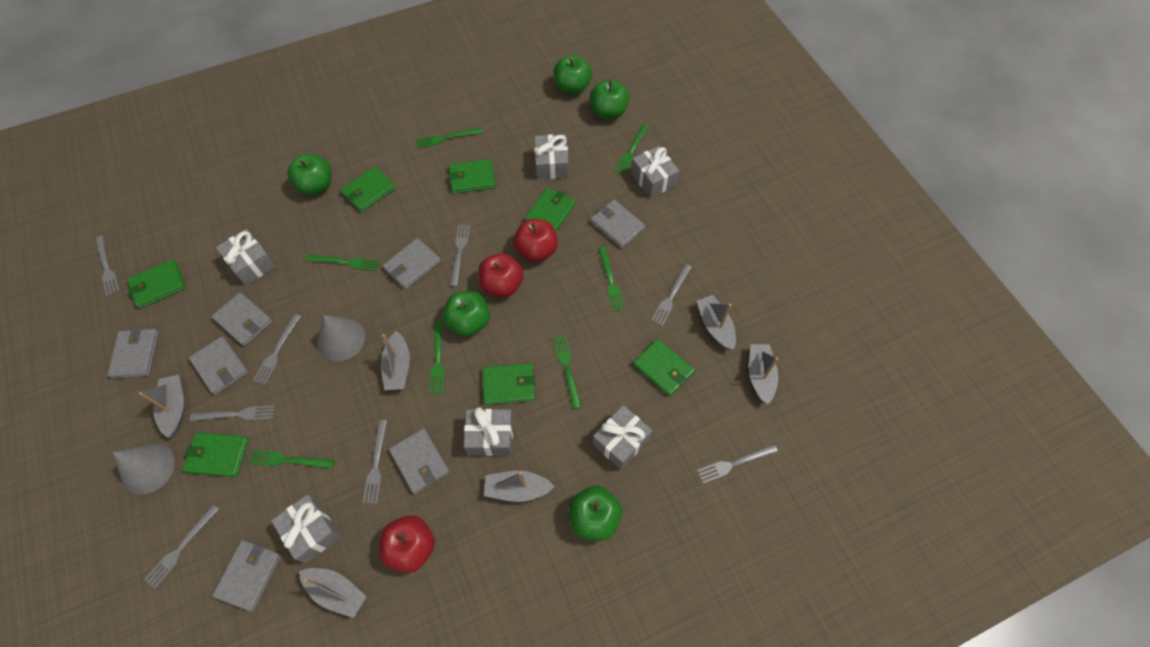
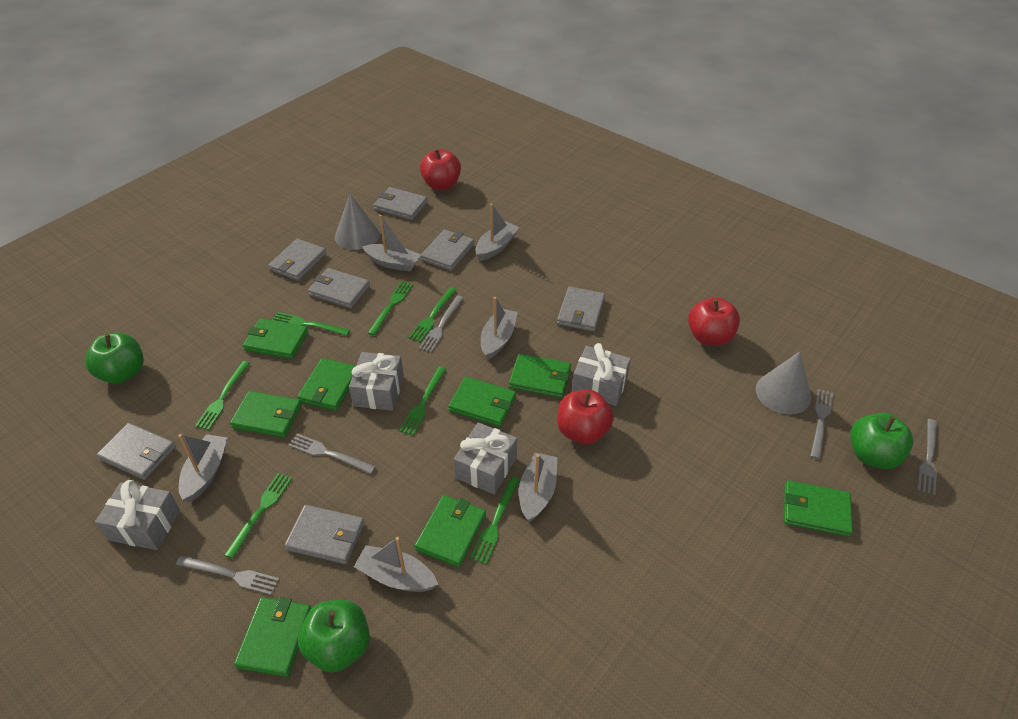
green apple: 5 -> 3
green wallet: 7 -> 8
grey fork: 8 -> 5
grey gift: 6 -> 4

